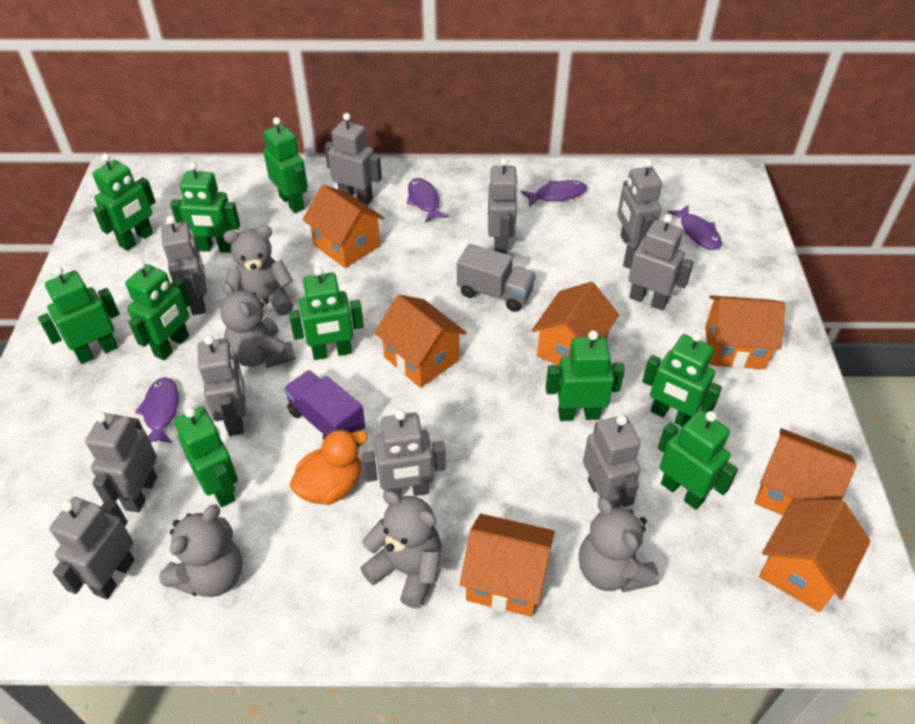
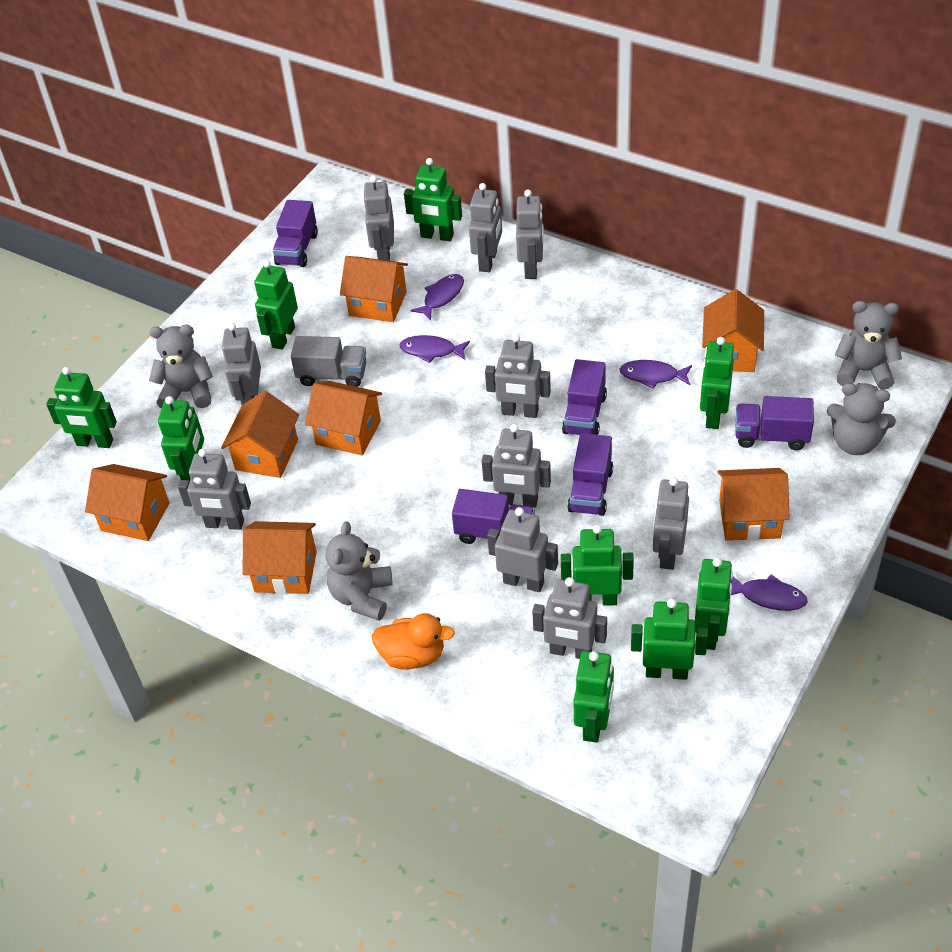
green robot: 10 -> 9
grey teddy bear: 5 -> 4
purple truck: 1 -> 5

